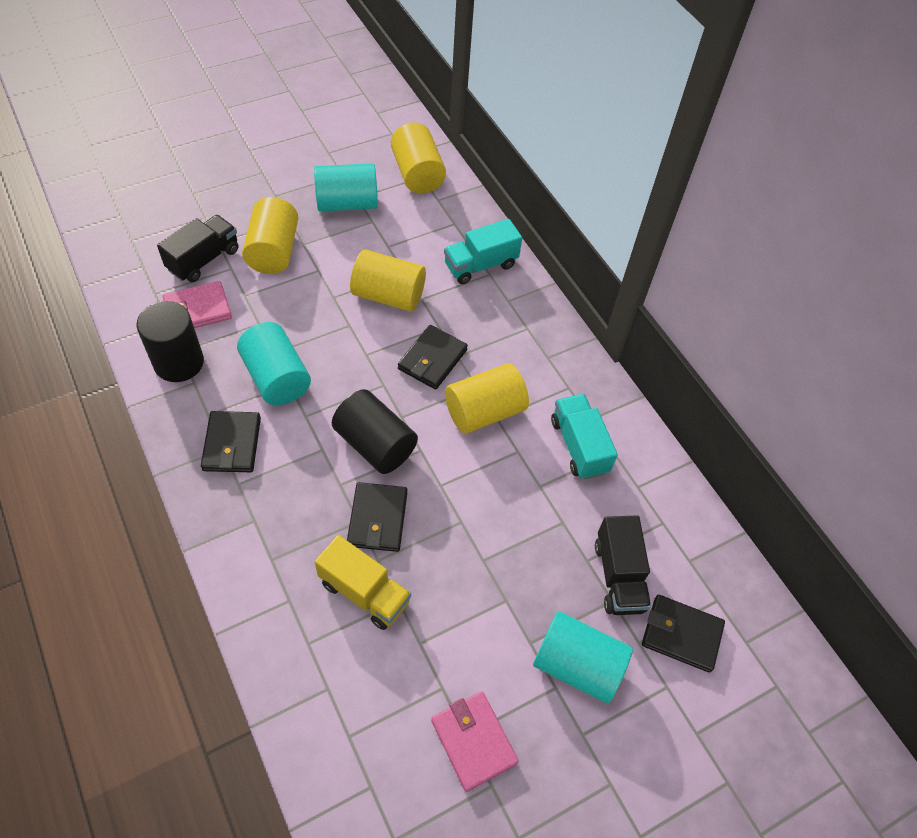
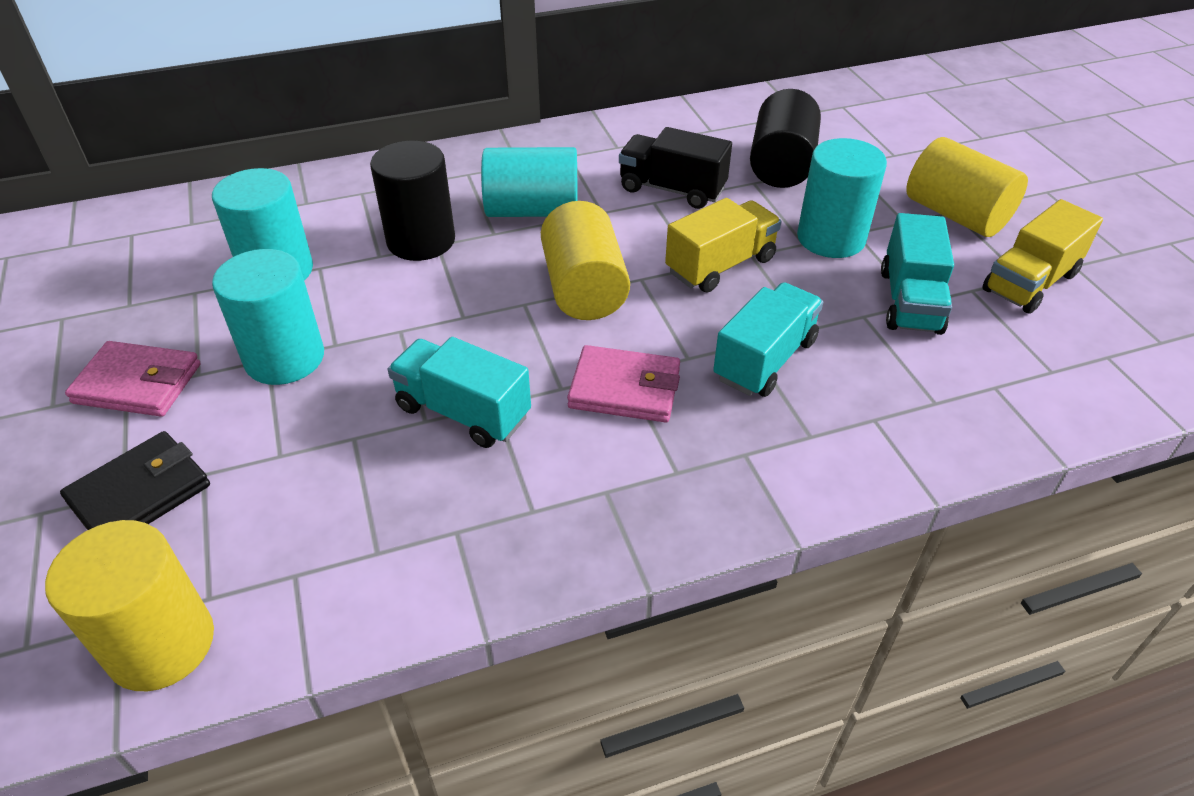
black truck: 2 -> 1
black wallet: 4 -> 1
turquoise cylinder: 3 -> 4
turquoise truck: 2 -> 3
yellow cylinder: 4 -> 3
yellow truck: 1 -> 2

